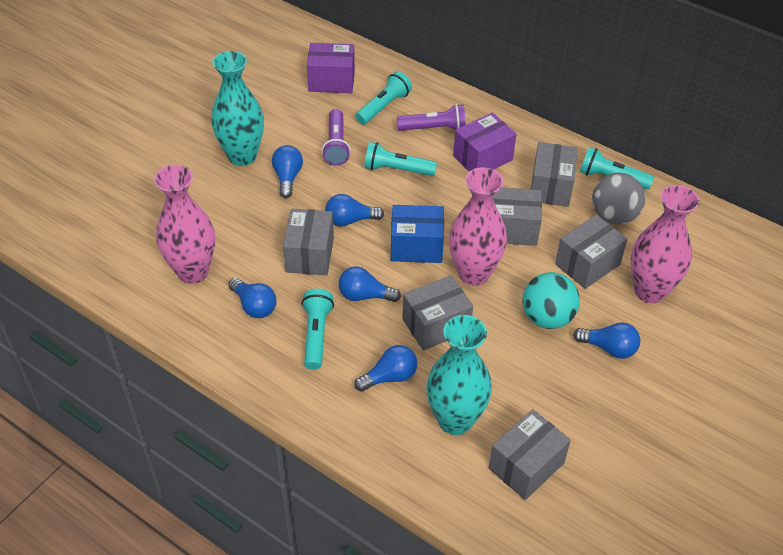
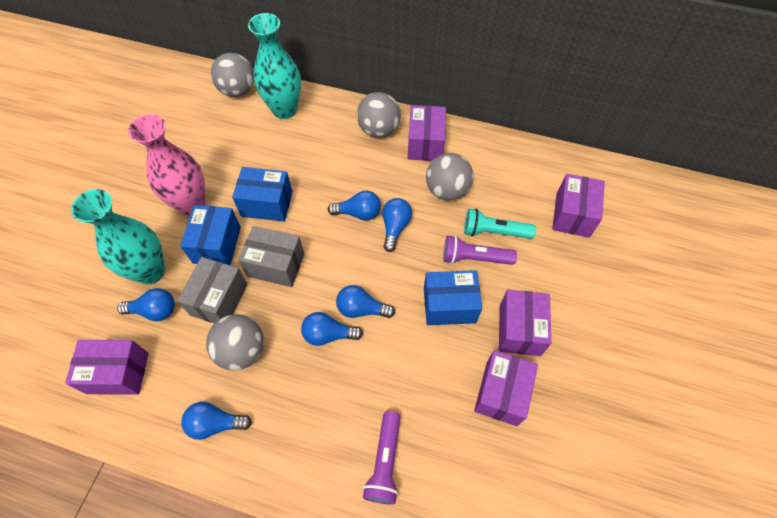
blue box: 1 -> 3
grey ball: 1 -> 4
grey box: 6 -> 2
pink vase: 3 -> 1
purple box: 2 -> 5
turquoise ball: 1 -> 0
turquoise flashlight: 4 -> 1

